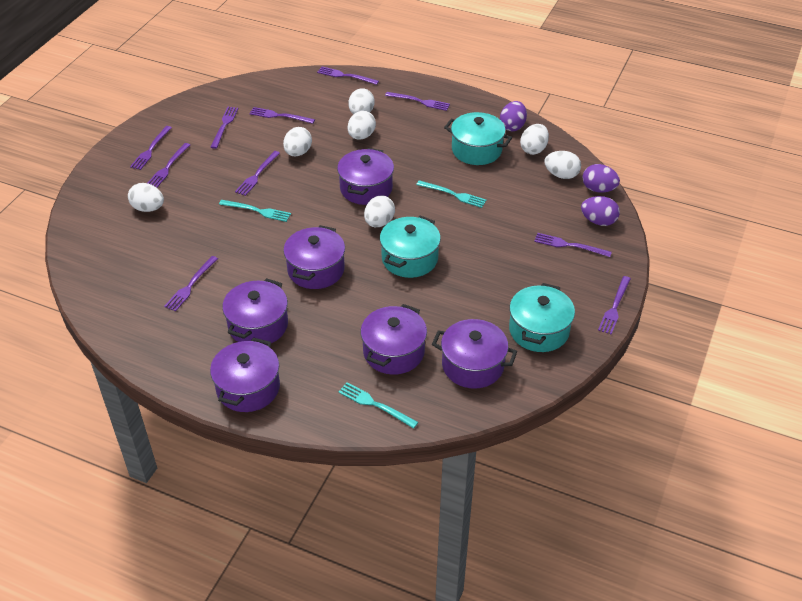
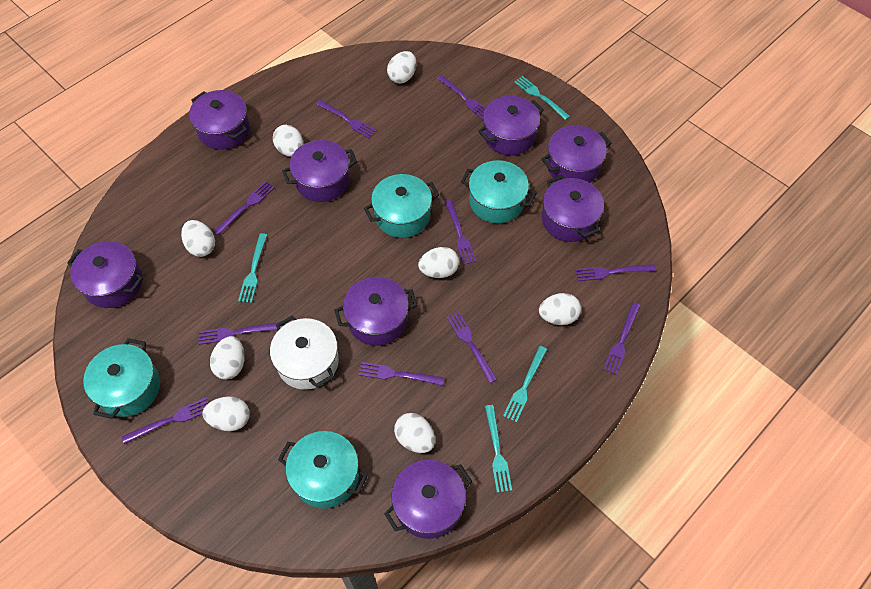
purple egg: 3 -> 0
purple pot: 6 -> 8
turquoise fork: 3 -> 4
turquoise pot: 3 -> 4
white egg: 7 -> 8
white pot: 0 -> 1

